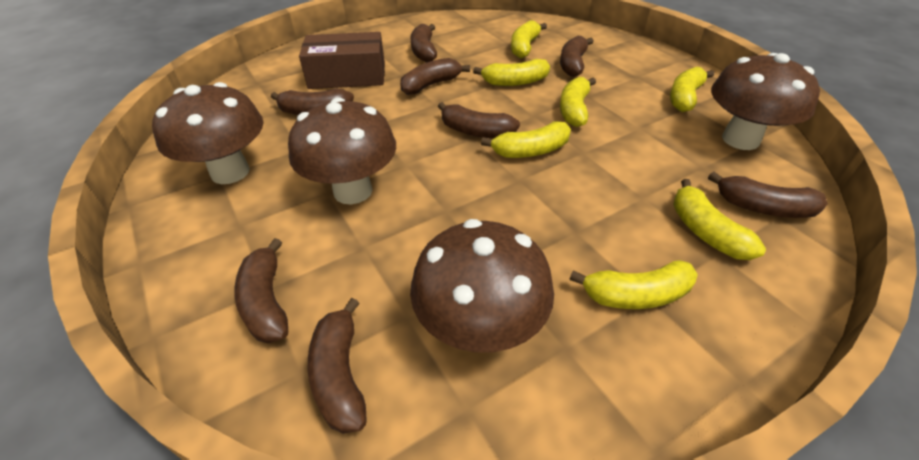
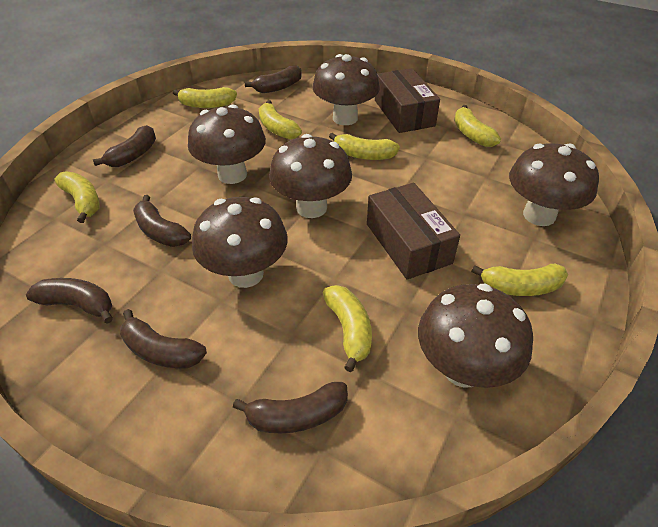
brown banana: 8 -> 6
brown box: 1 -> 2
brown mushroom: 4 -> 6

